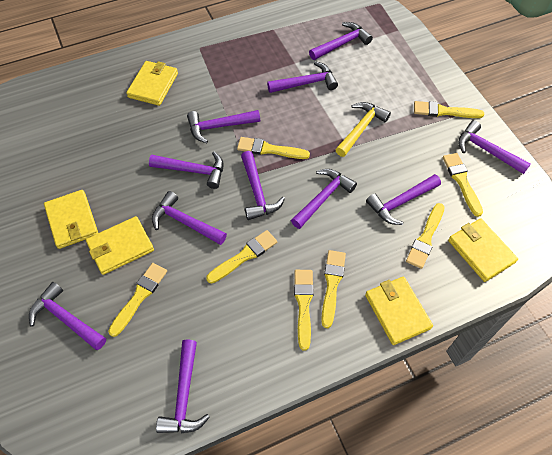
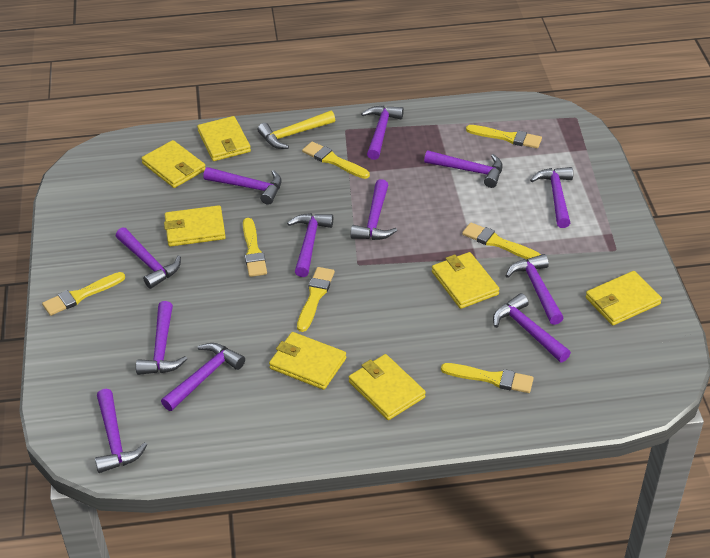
purple hammer: 11 -> 12
yellow brush: 8 -> 7
yellow wallet: 5 -> 7

